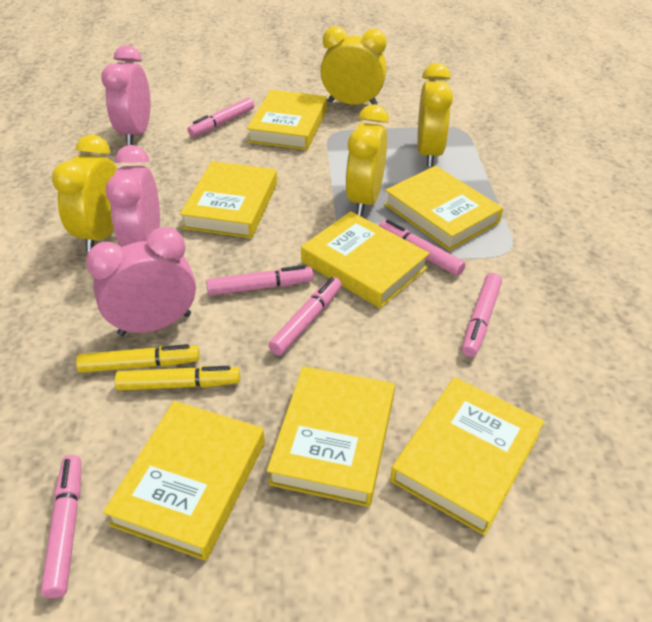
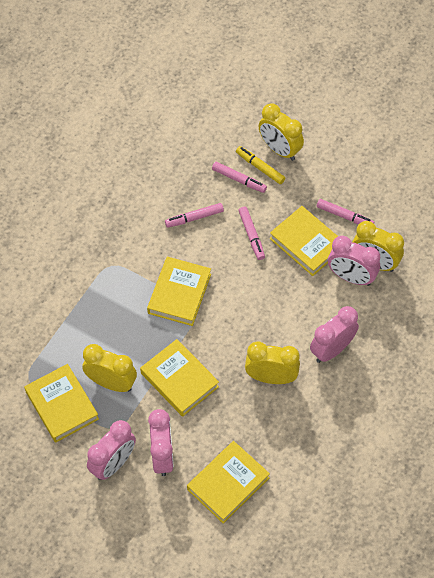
pink clock: 3 -> 4
pink marker: 6 -> 4
yellow book: 7 -> 5
yellow marker: 2 -> 1

